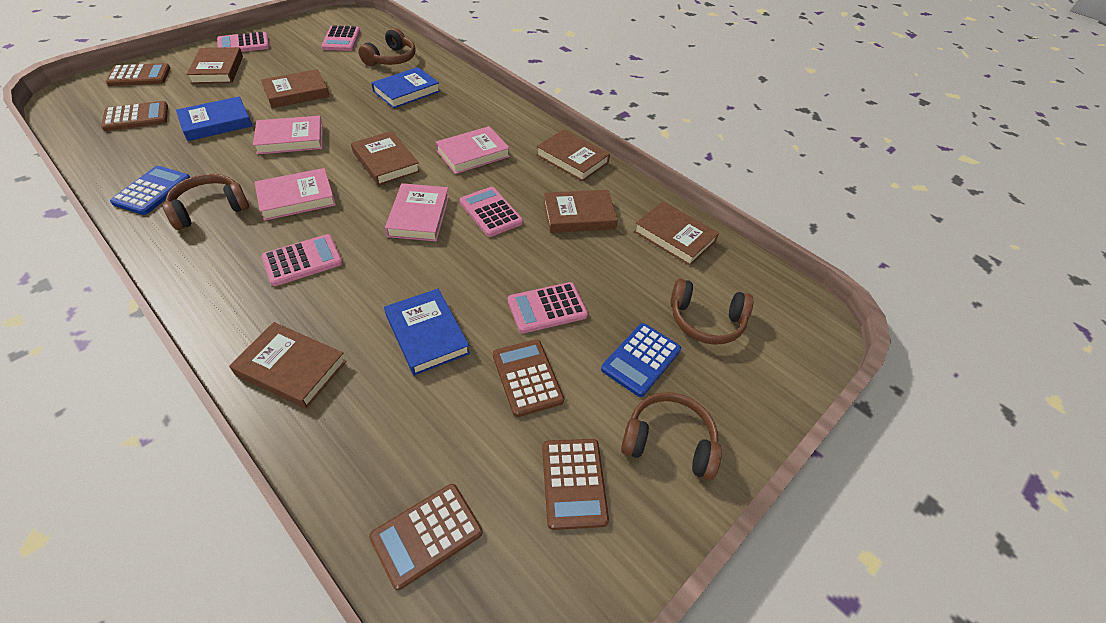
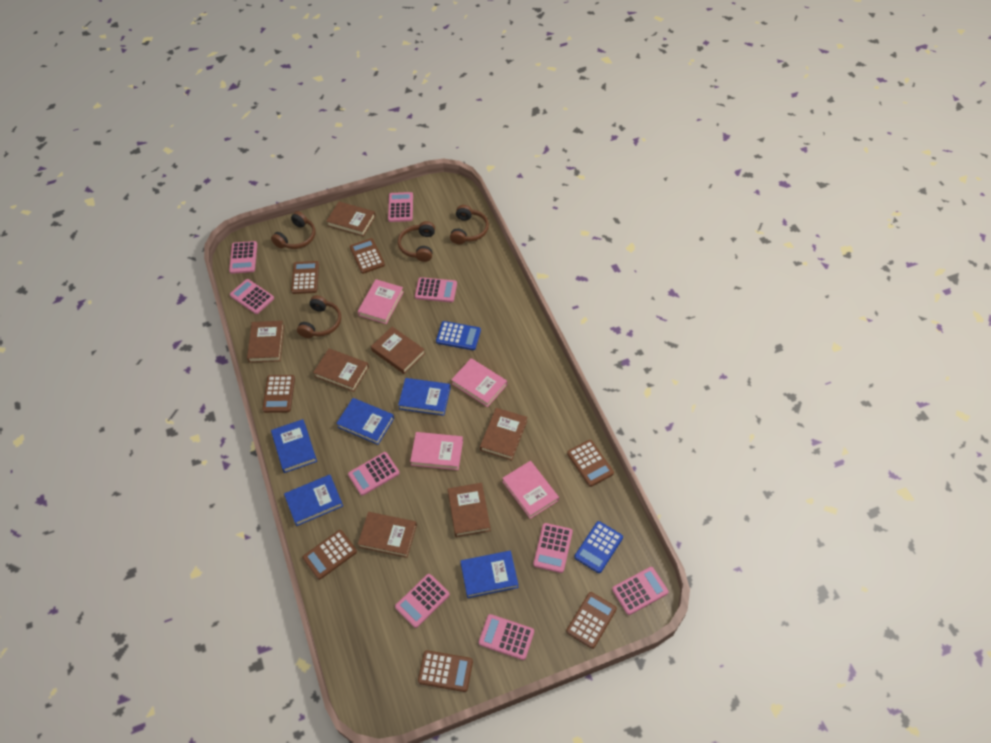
blue book: 3 -> 5
brown calculator: 5 -> 7
pink calculator: 5 -> 9

